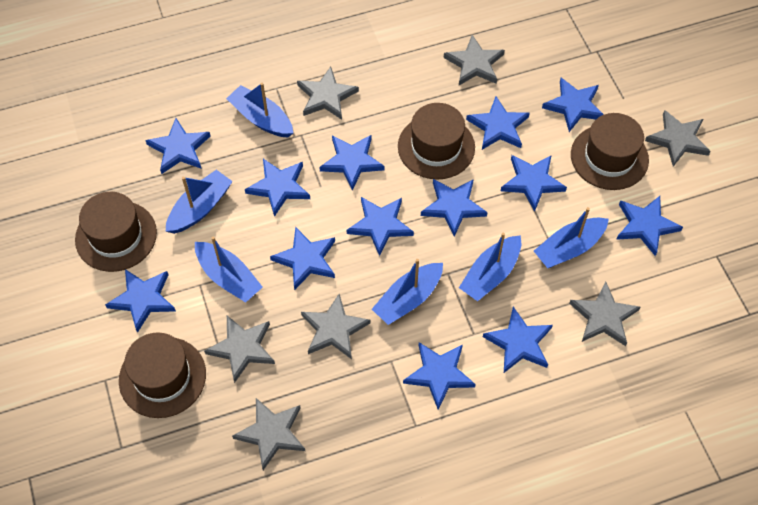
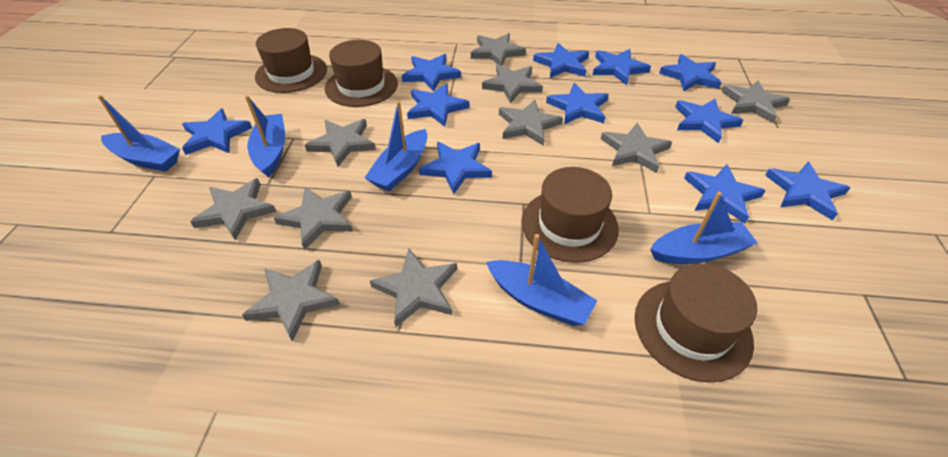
blue boat: 6 -> 5
blue star: 13 -> 11
grey star: 7 -> 10

